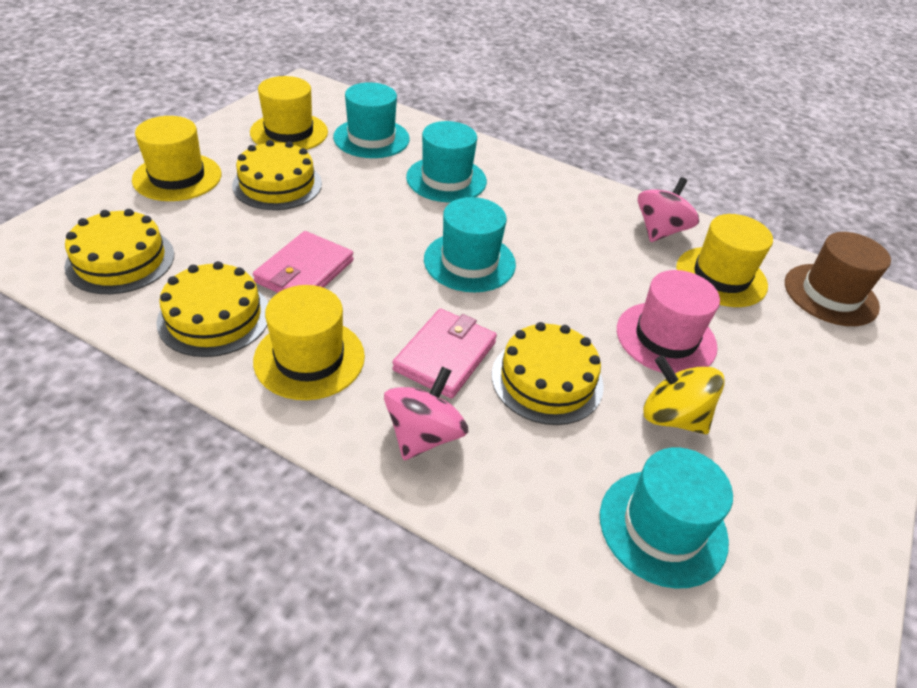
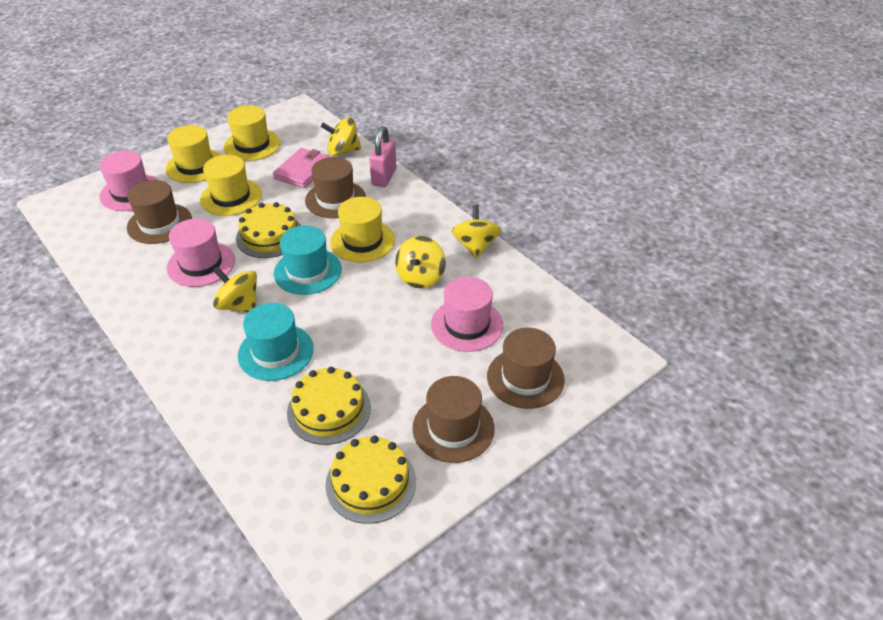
brown hat: 1 -> 4
pink hat: 1 -> 3
pink padlock: 0 -> 1
pink spinning top: 2 -> 0
pink wallet: 2 -> 1
turquoise hat: 4 -> 2
yellow cake: 4 -> 3
yellow spinning top: 1 -> 4

